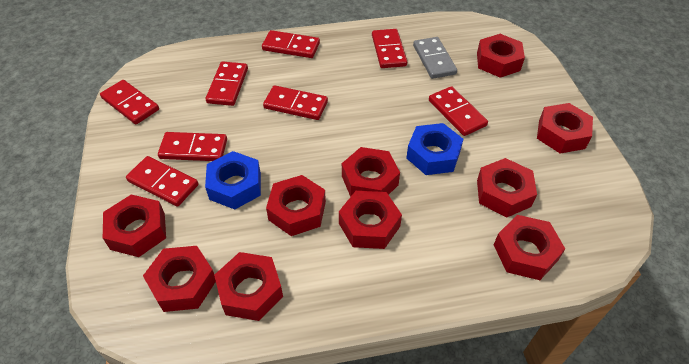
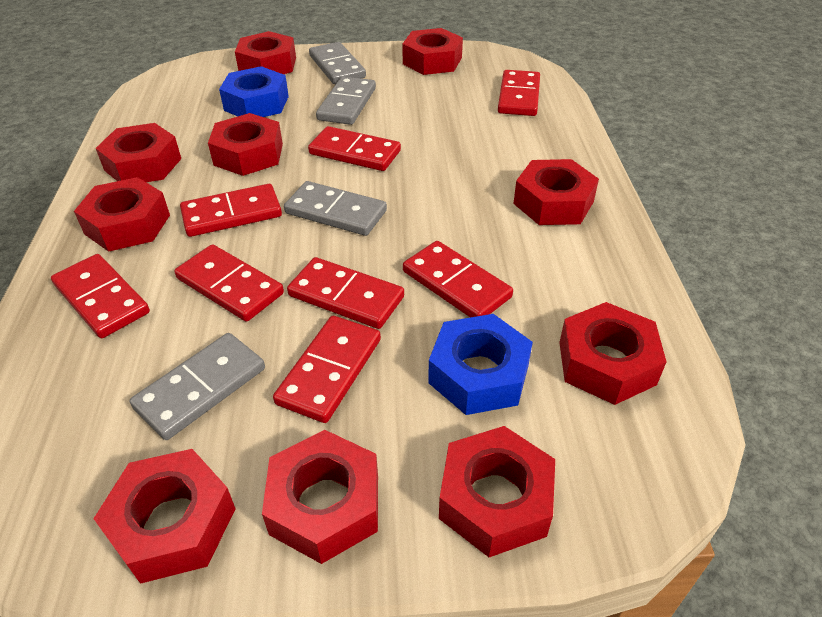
grey domino: 1 -> 4

